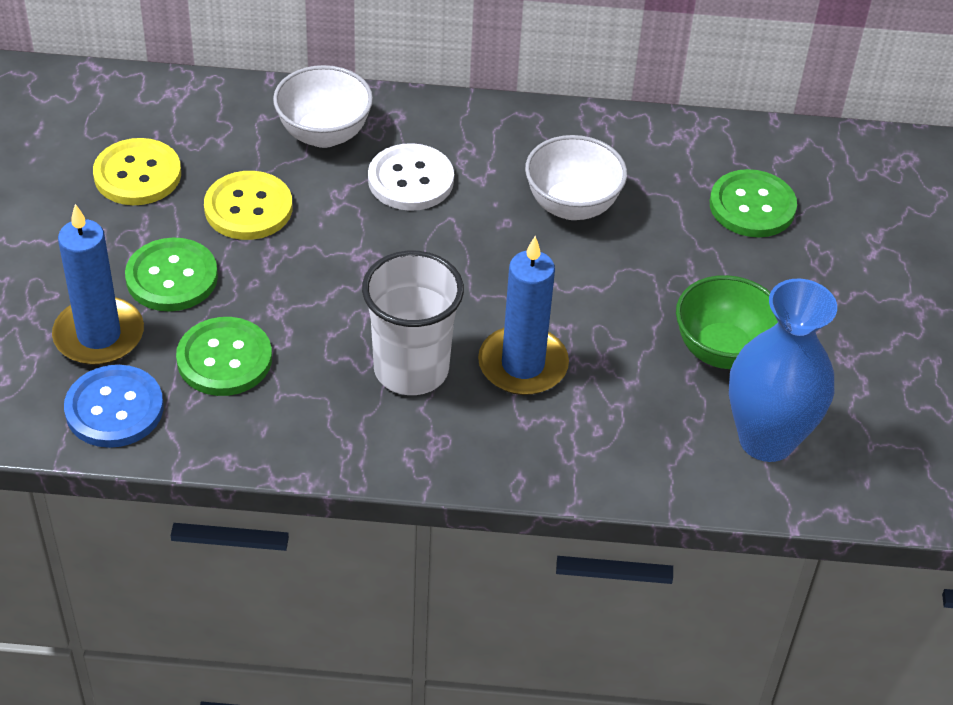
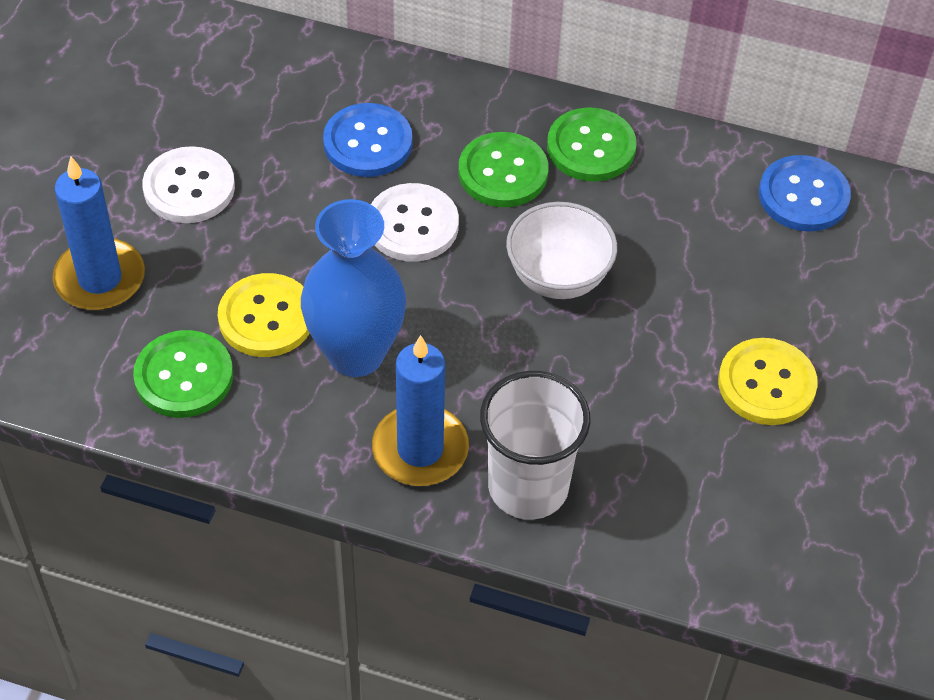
blue button: 1 -> 2
green bowl: 1 -> 0
white bowl: 2 -> 1
white button: 1 -> 2

